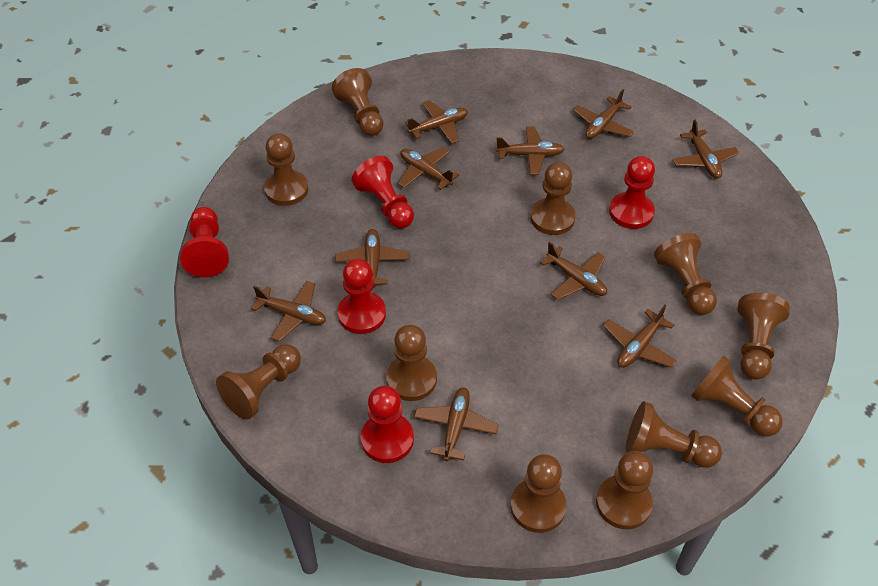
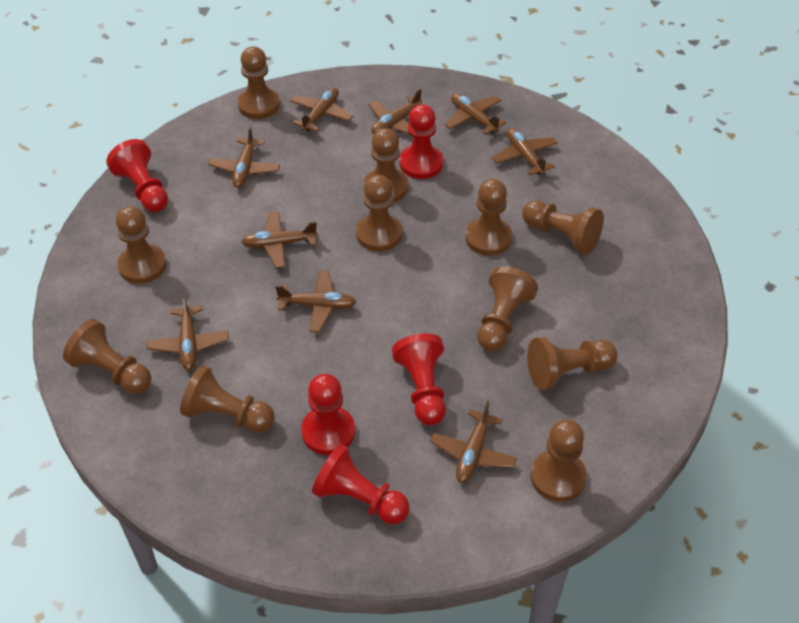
brown plane: 10 -> 9

